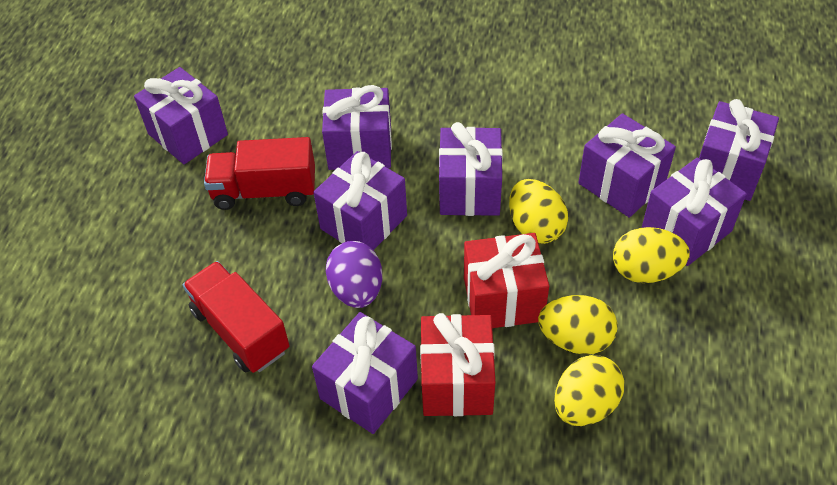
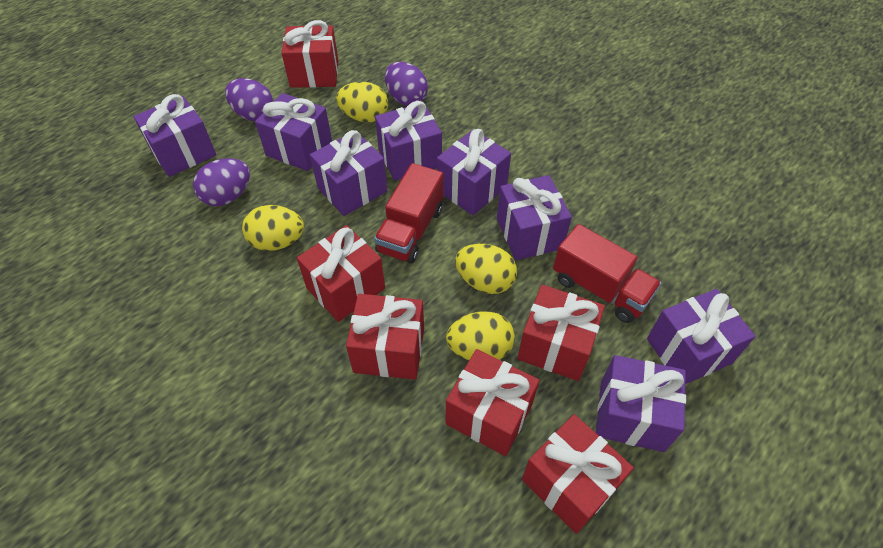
purple egg: 1 -> 3
red gift: 2 -> 6

